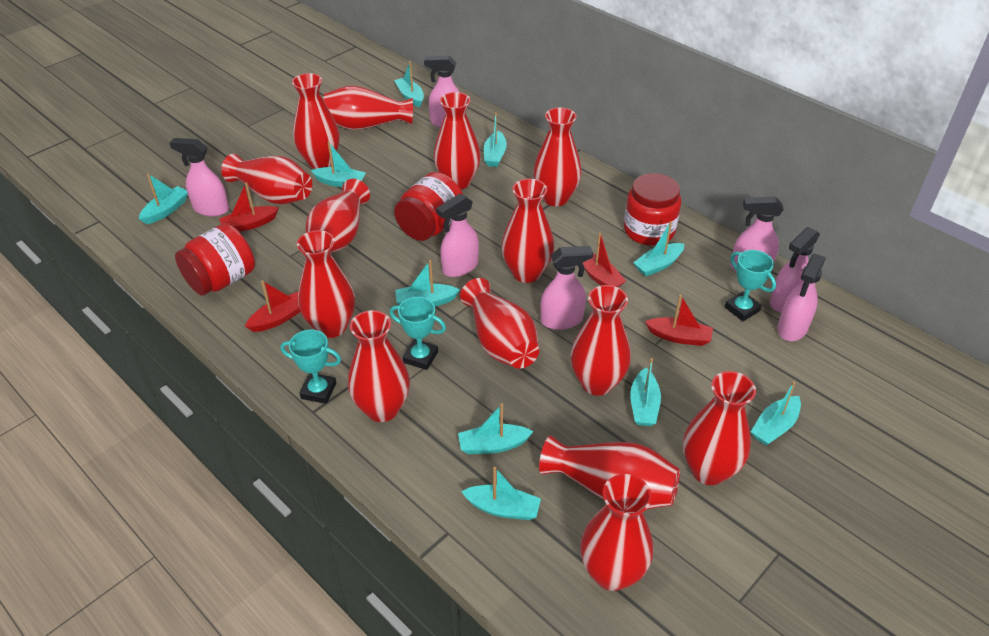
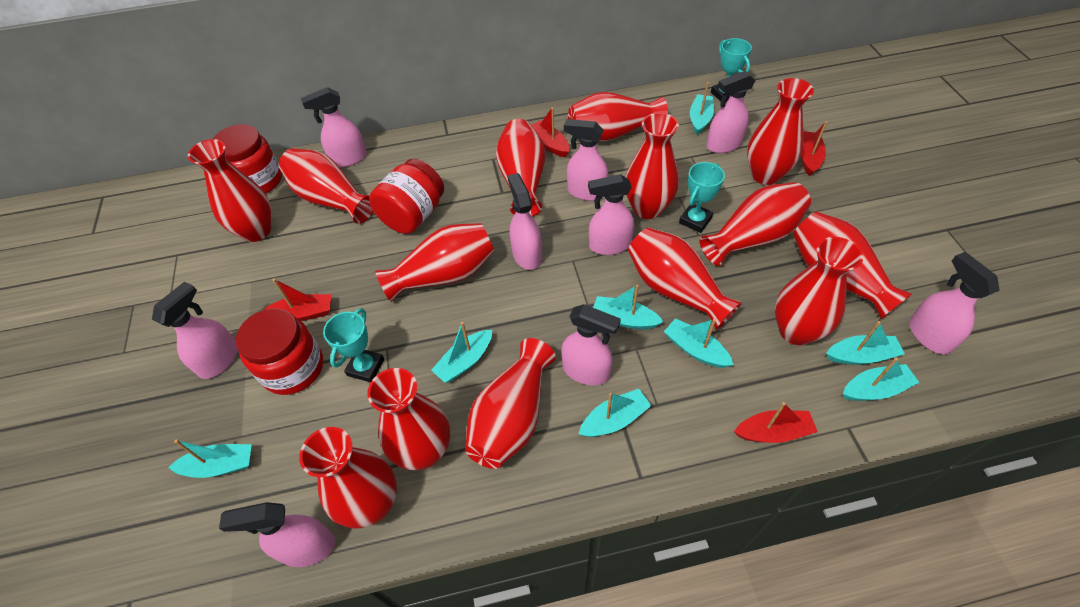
pink spray bottle: 7 -> 9
turquoise boat: 10 -> 8

